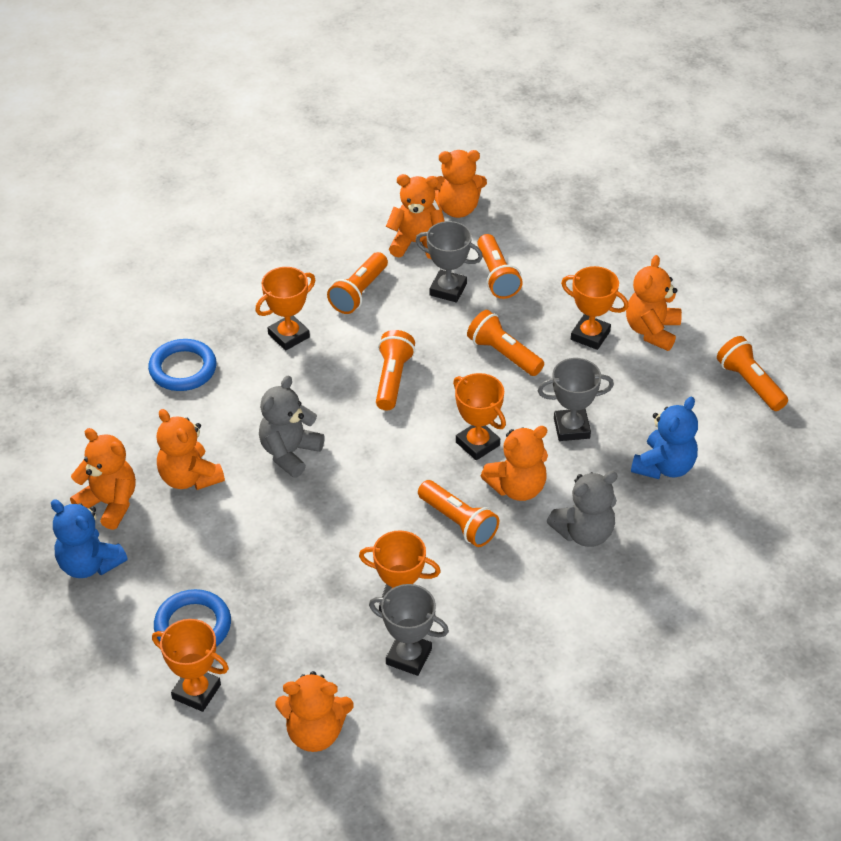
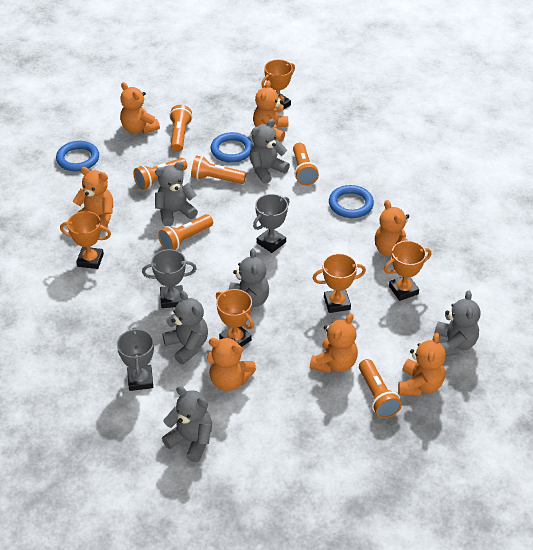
blue ring: 2 -> 3
blue teddy bear: 2 -> 0
grey teddy bear: 2 -> 6

